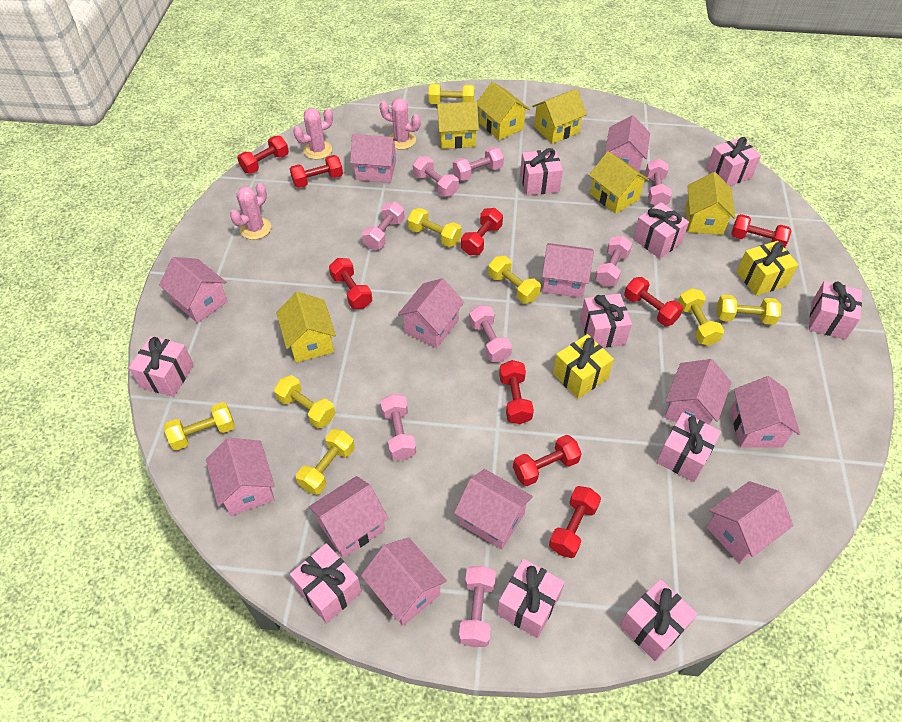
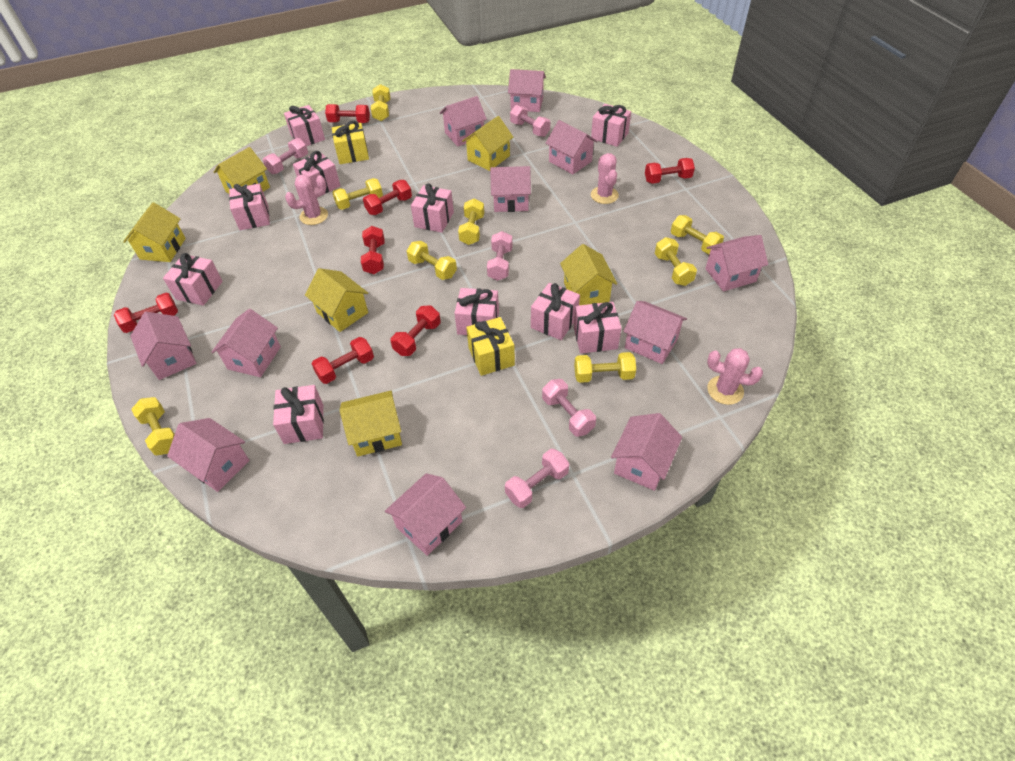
pink dumbbell: 8 -> 5
pink house: 12 -> 11
red dumbbell: 9 -> 7

